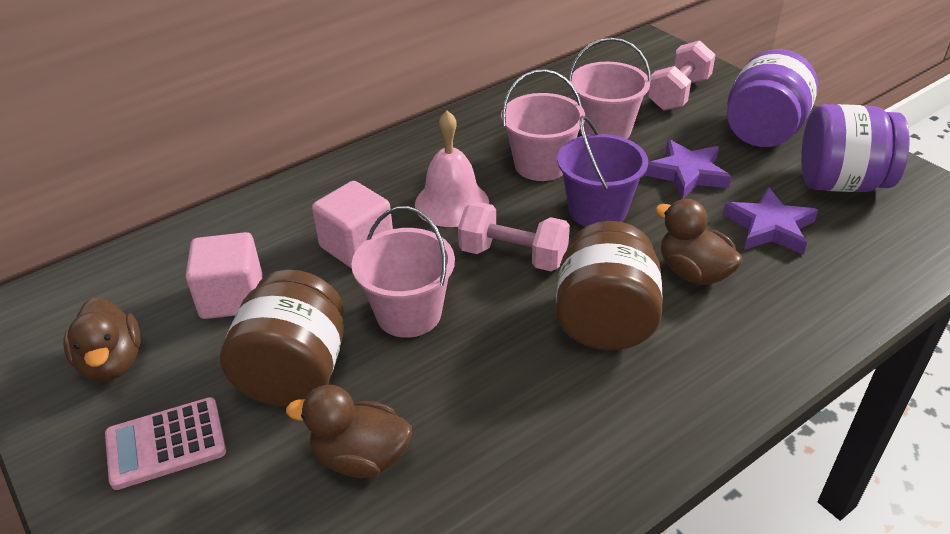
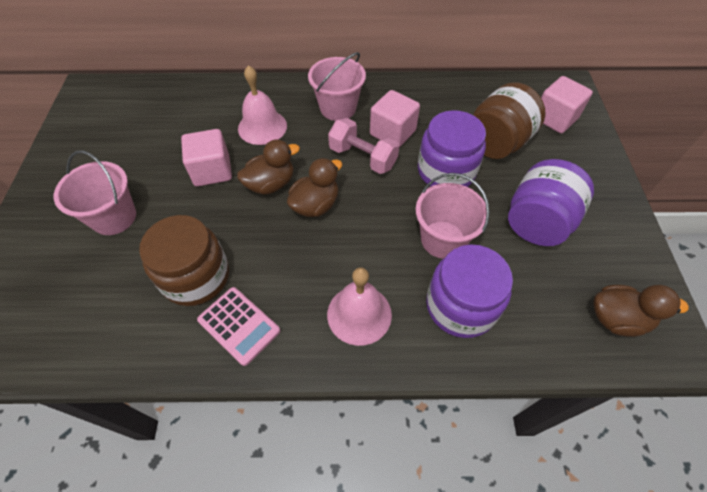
pink bell: 1 -> 2
pink cube: 2 -> 3
pink dumbbell: 2 -> 1
purple bucket: 1 -> 0
purple jar: 2 -> 3
purple star: 2 -> 0

